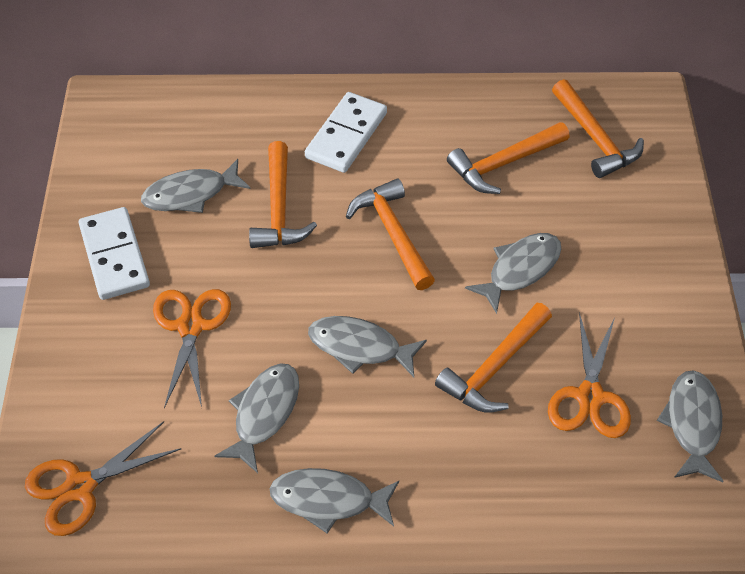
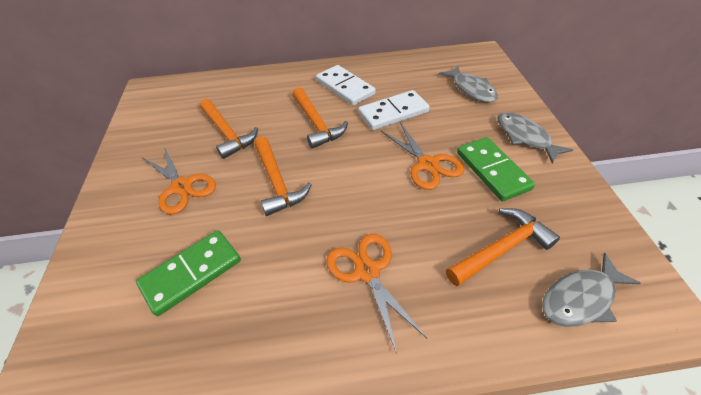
green domino: 0 -> 2
grey fish: 6 -> 3
orange hammer: 5 -> 4

